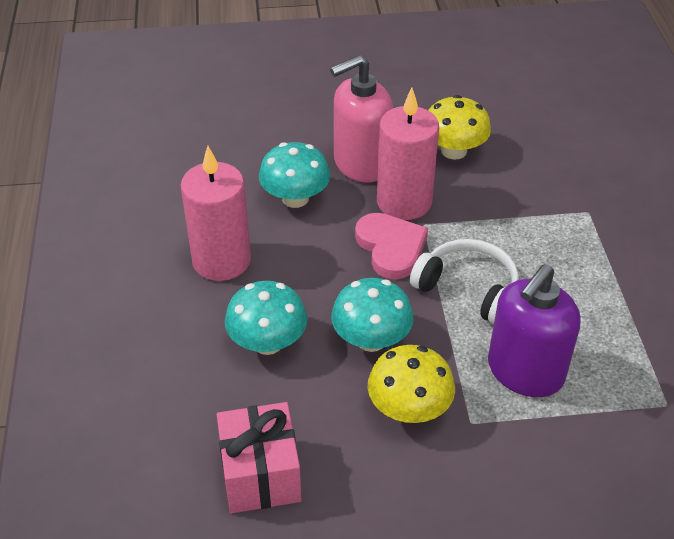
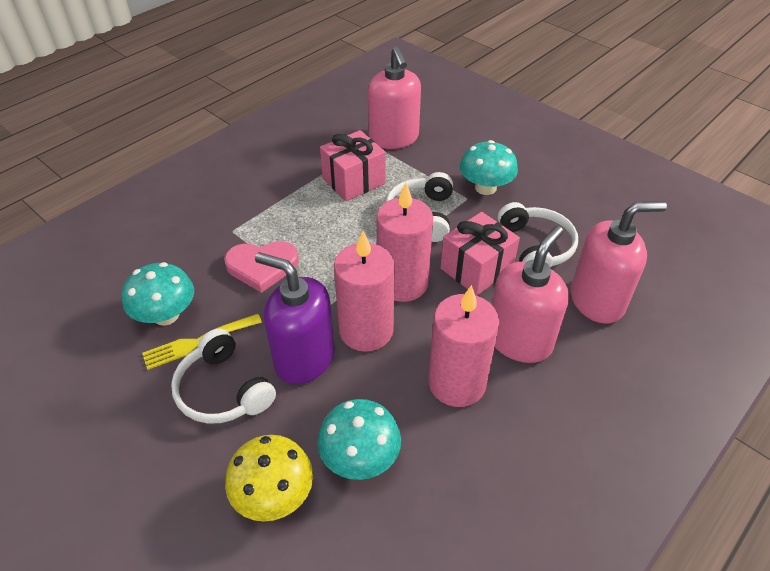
pink candle: 2 -> 3
pink gift: 1 -> 2
pink soap dispenser: 1 -> 3
white headphones: 1 -> 3
yellow fork: 0 -> 1
yellow mushroom: 2 -> 1

